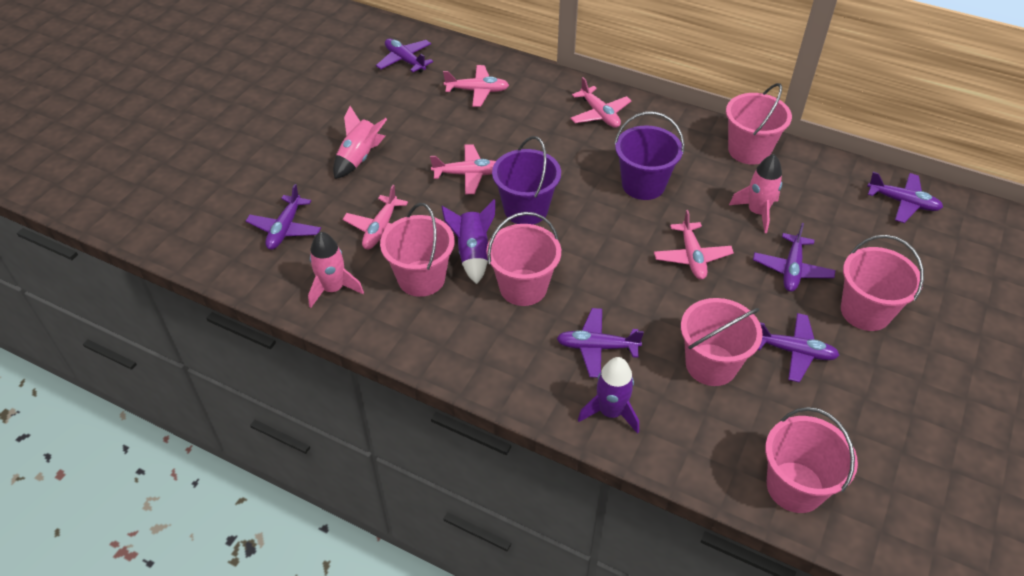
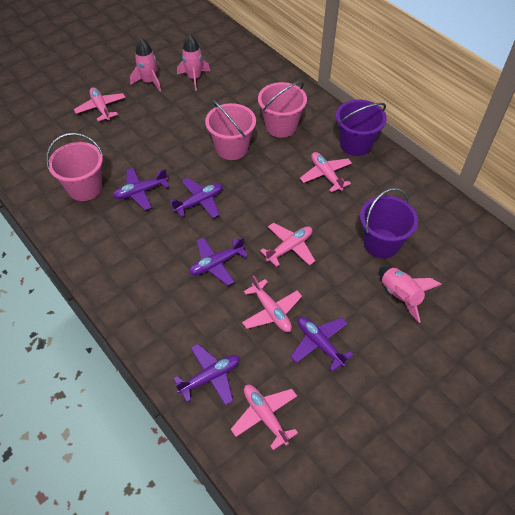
pink bucket: 6 -> 3
purple plane: 6 -> 5
purple rocket: 2 -> 0

